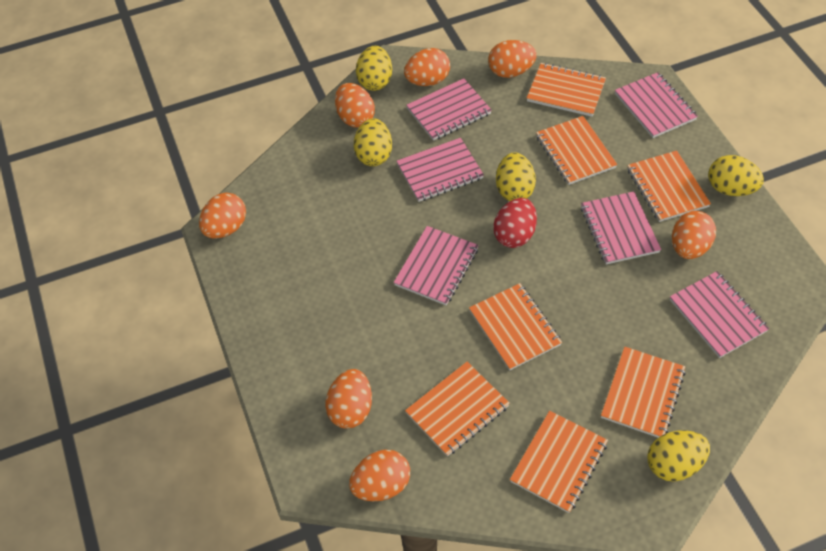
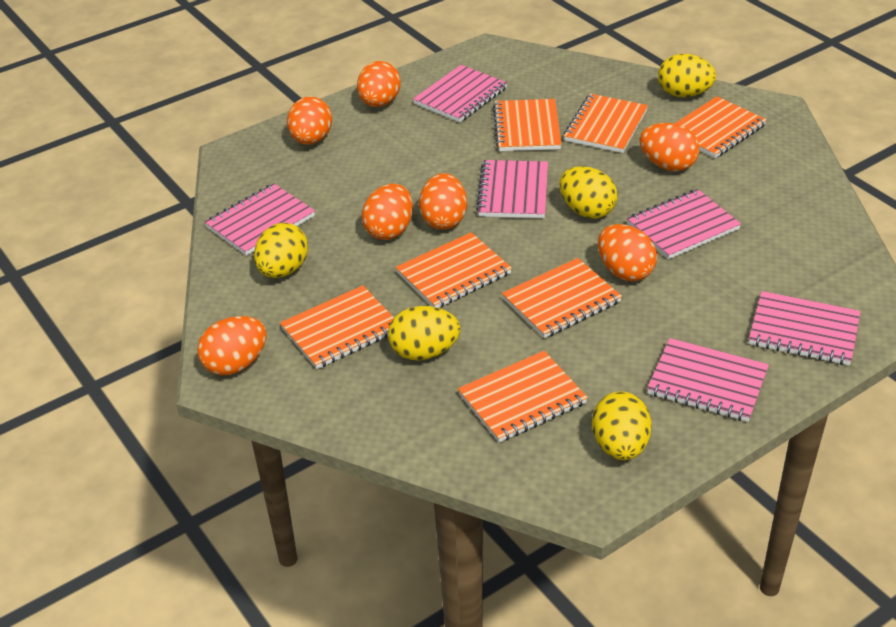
red egg: 1 -> 0

